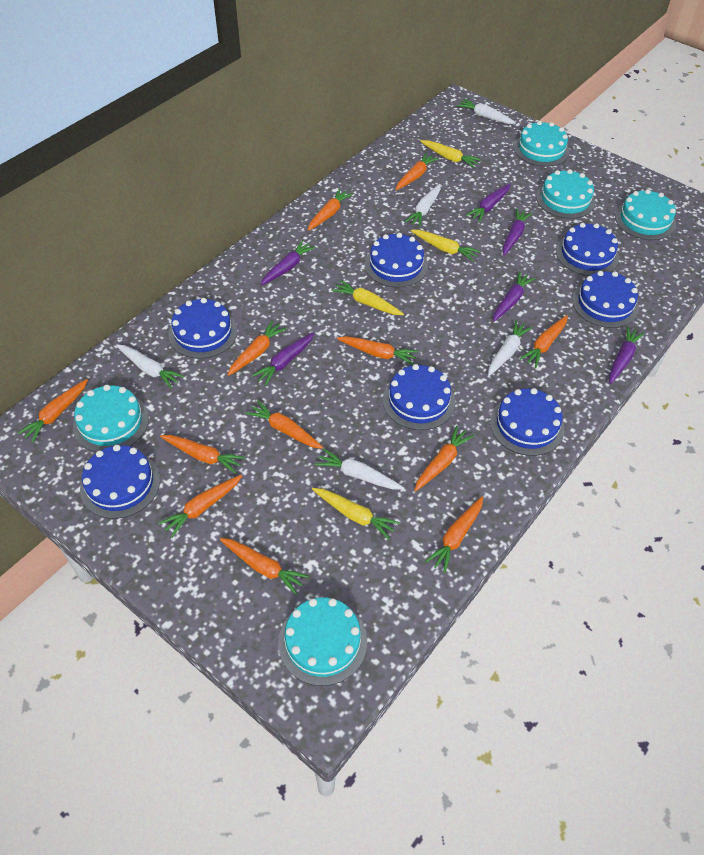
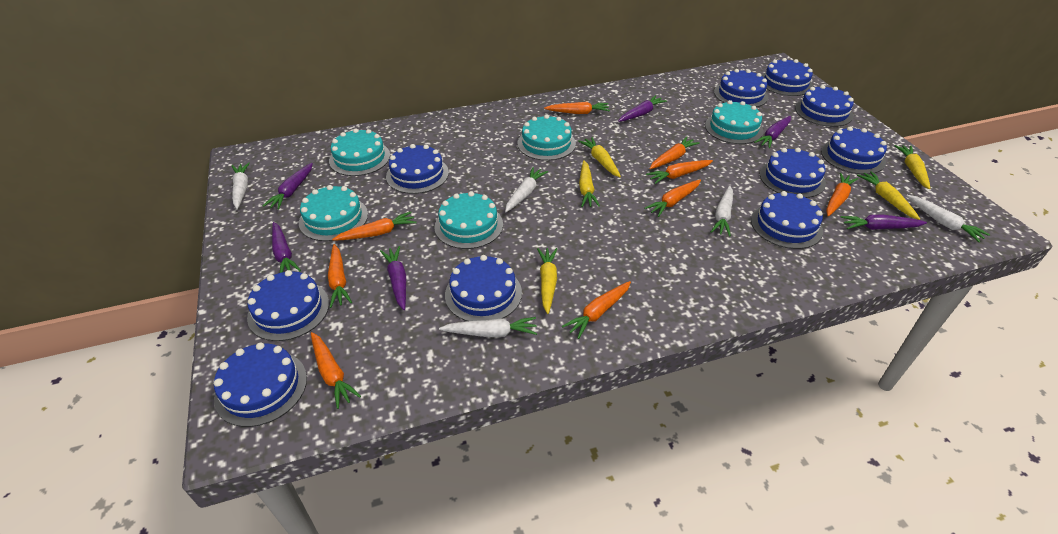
blue cake: 7 -> 10
orange carrot: 12 -> 9
yellow carrot: 4 -> 5

